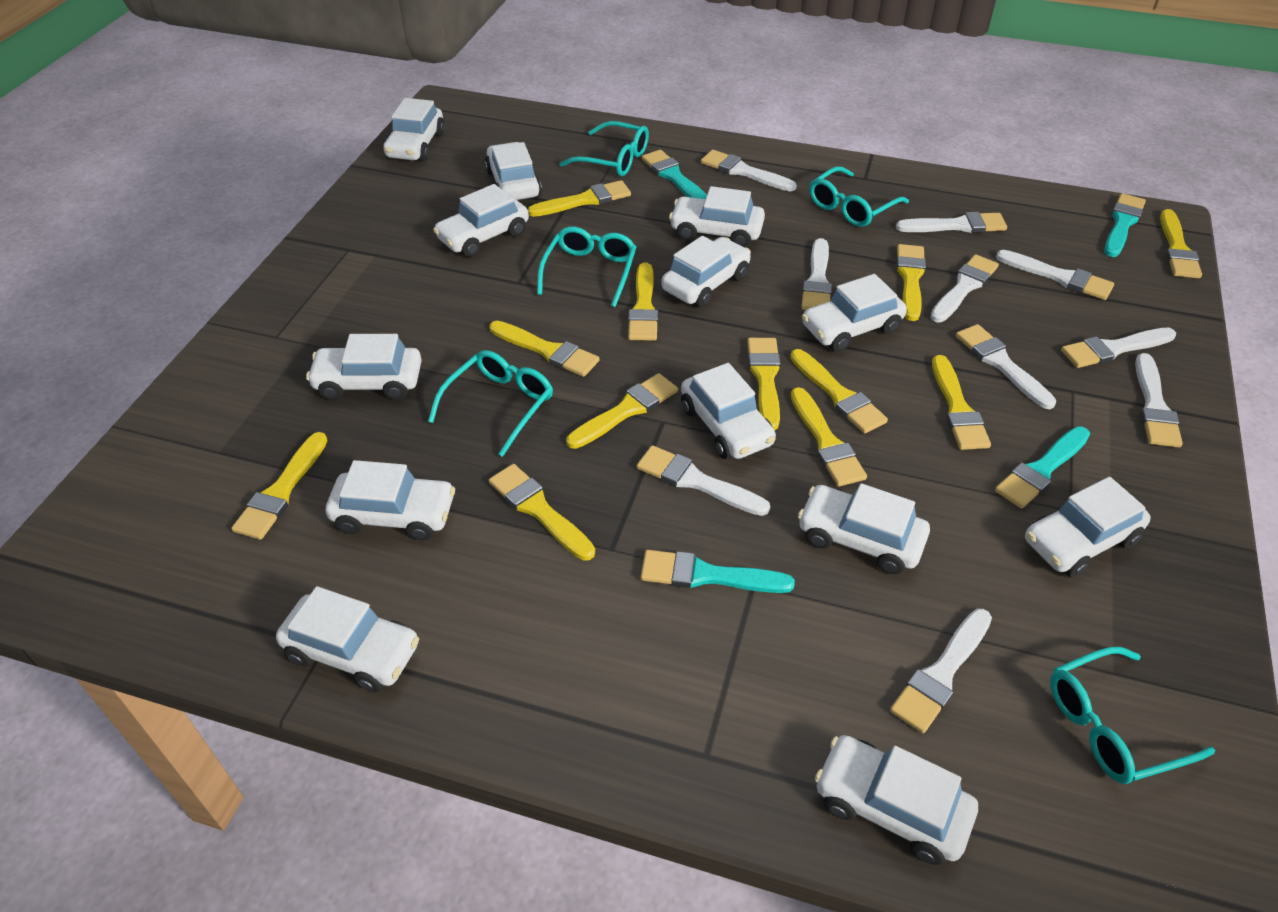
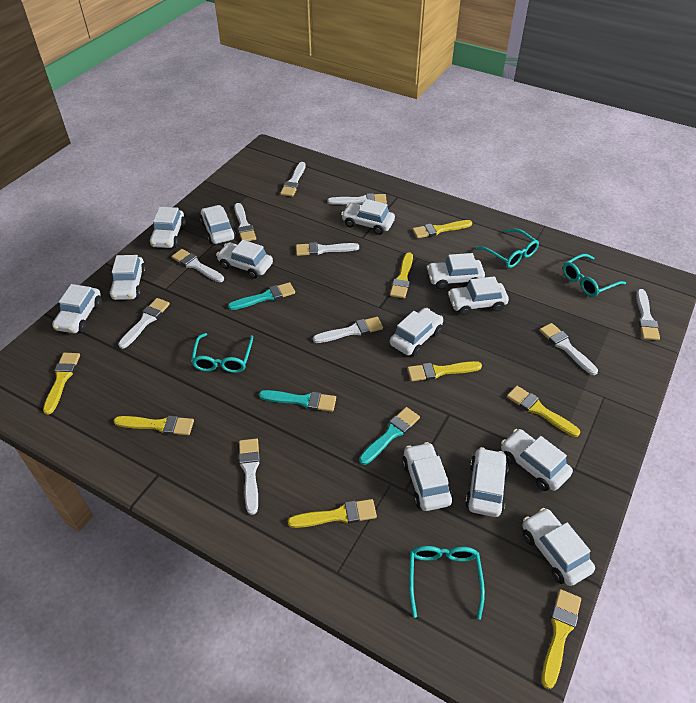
turquoise brush: 4 -> 3
turquoise glasses: 5 -> 4
yellow brush: 12 -> 8

